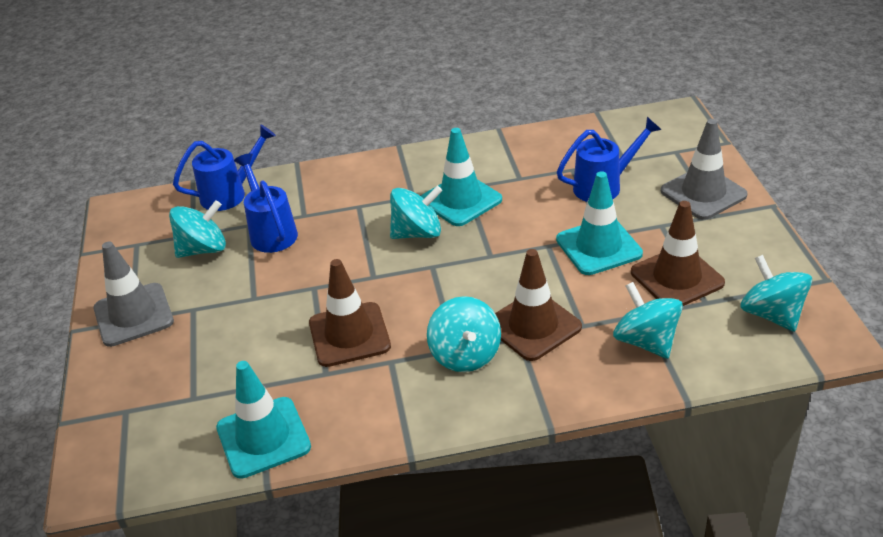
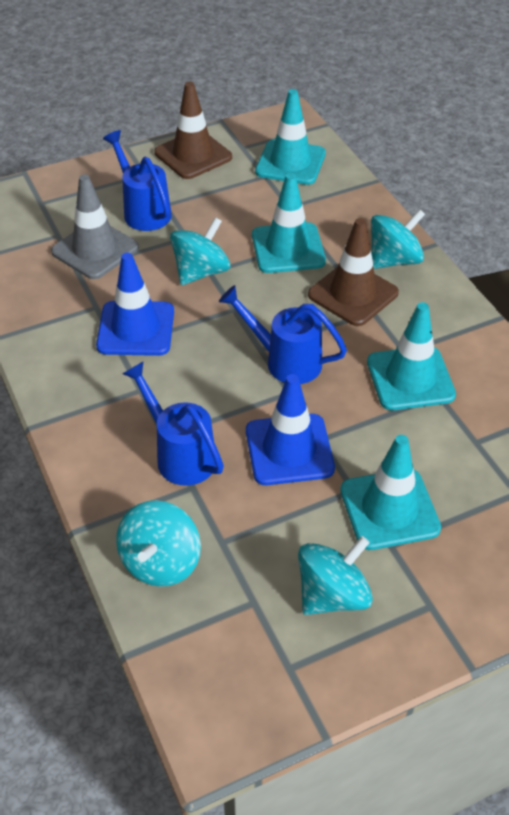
blue traffic cone: 0 -> 2
brown traffic cone: 3 -> 2
grey traffic cone: 2 -> 1
turquoise spinning top: 5 -> 4
turquoise traffic cone: 3 -> 4

